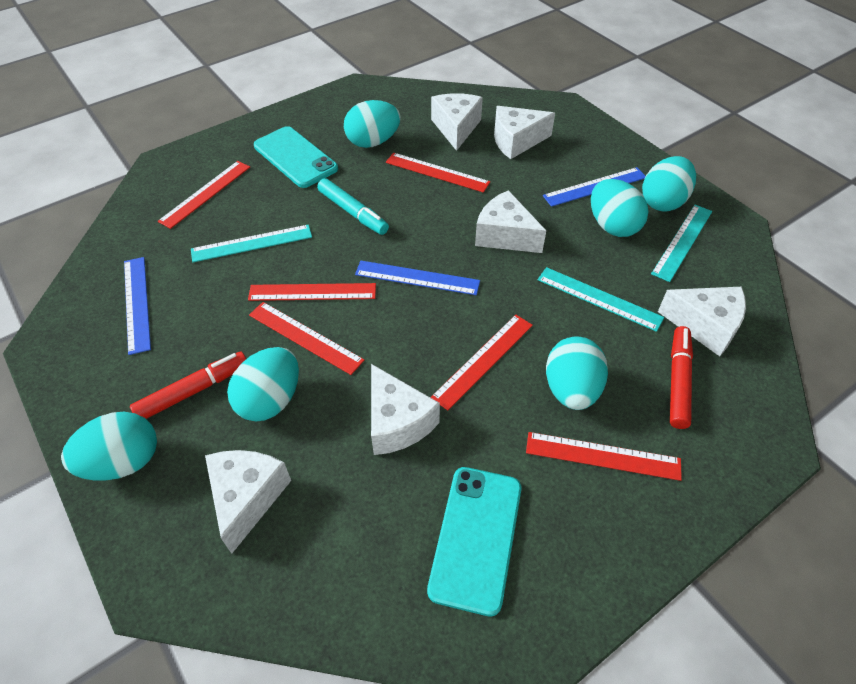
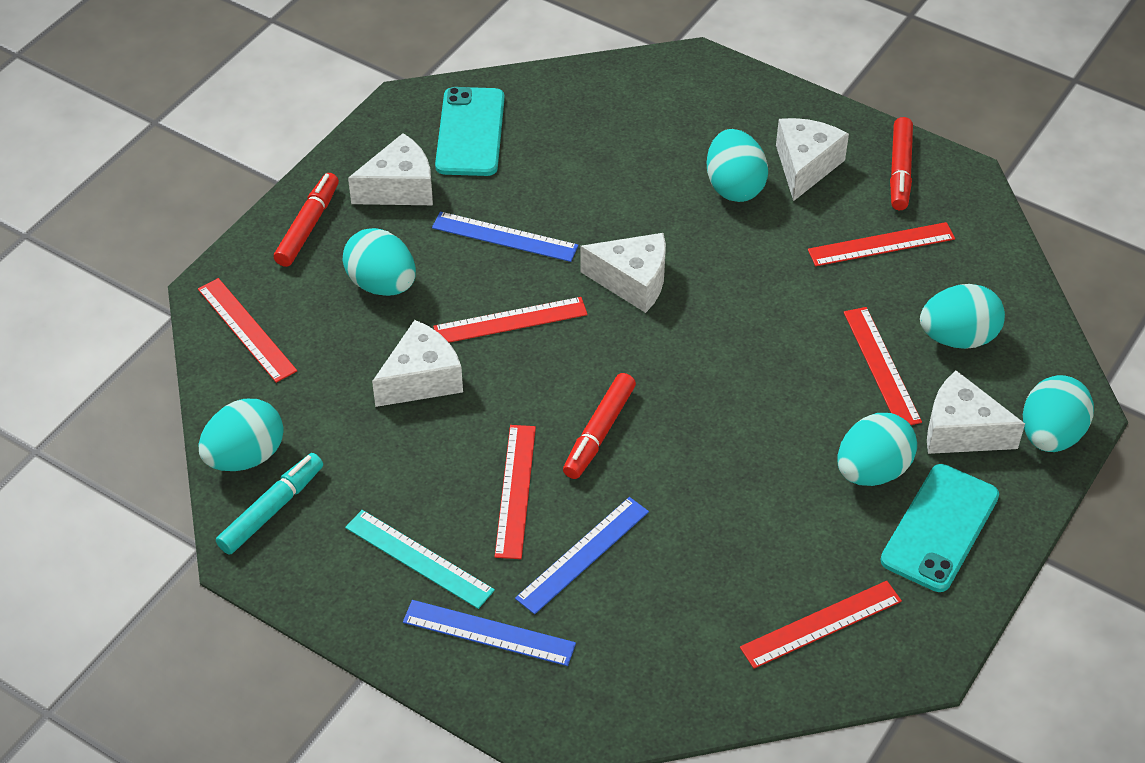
red marker: 2 -> 3
turquoise ruler: 3 -> 1
white cheese: 6 -> 5

